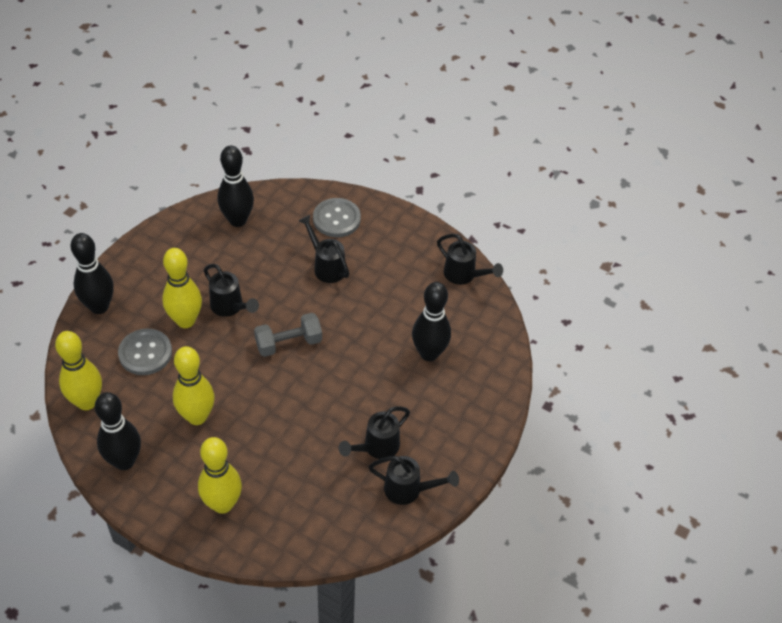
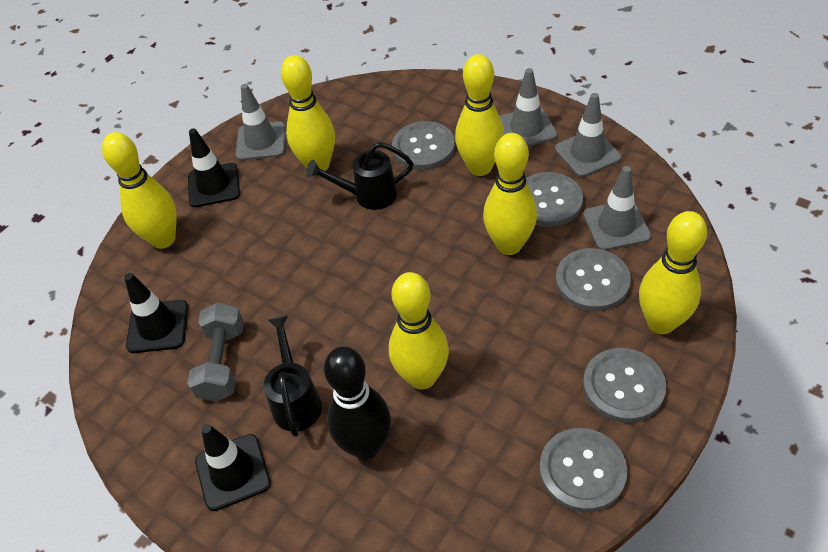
black bowling pin: 4 -> 1
black traffic cone: 0 -> 3
black watering can: 5 -> 2
grey button: 2 -> 5
grey traffic cone: 0 -> 4
yellow bowling pin: 4 -> 6

